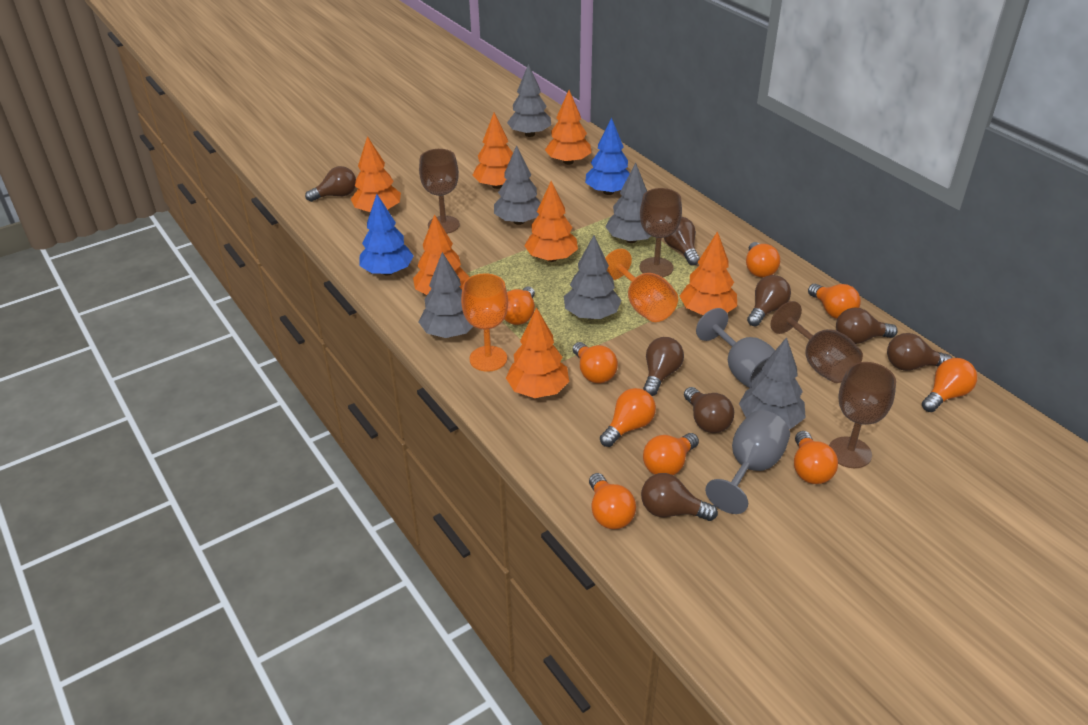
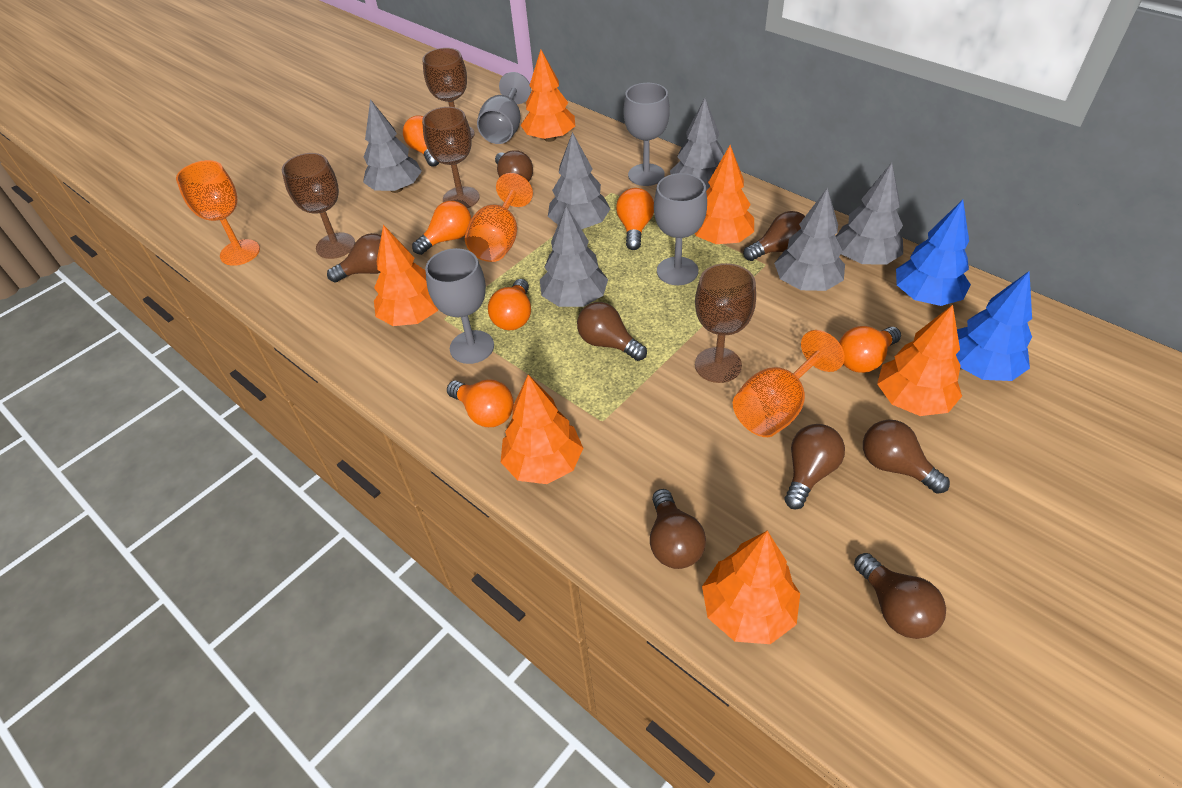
grey goblet: 2 -> 4
orange goblet: 2 -> 3
orange light bulb: 9 -> 6
orange tree: 7 -> 6

